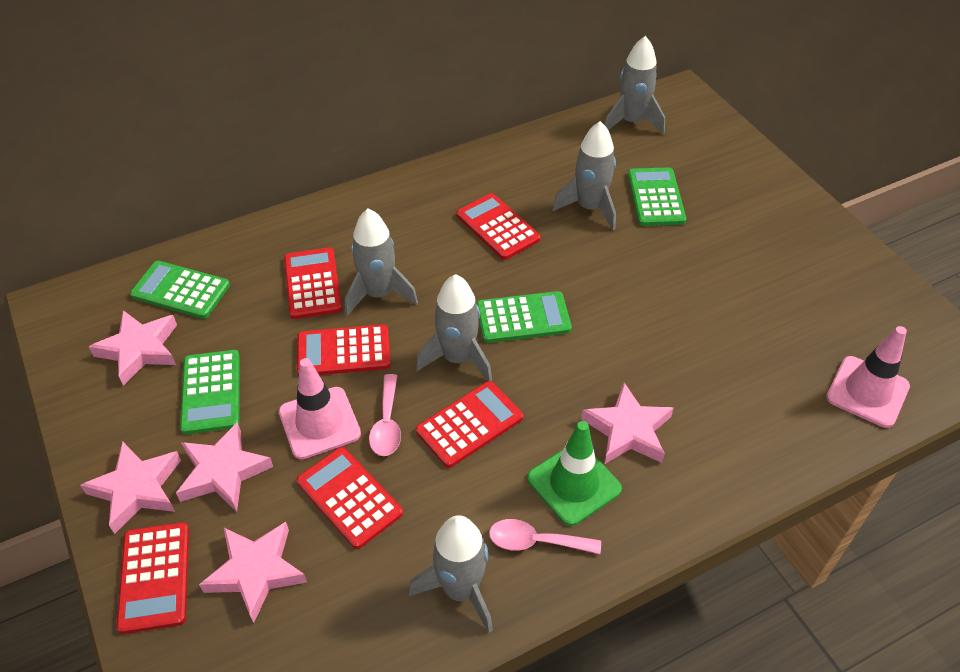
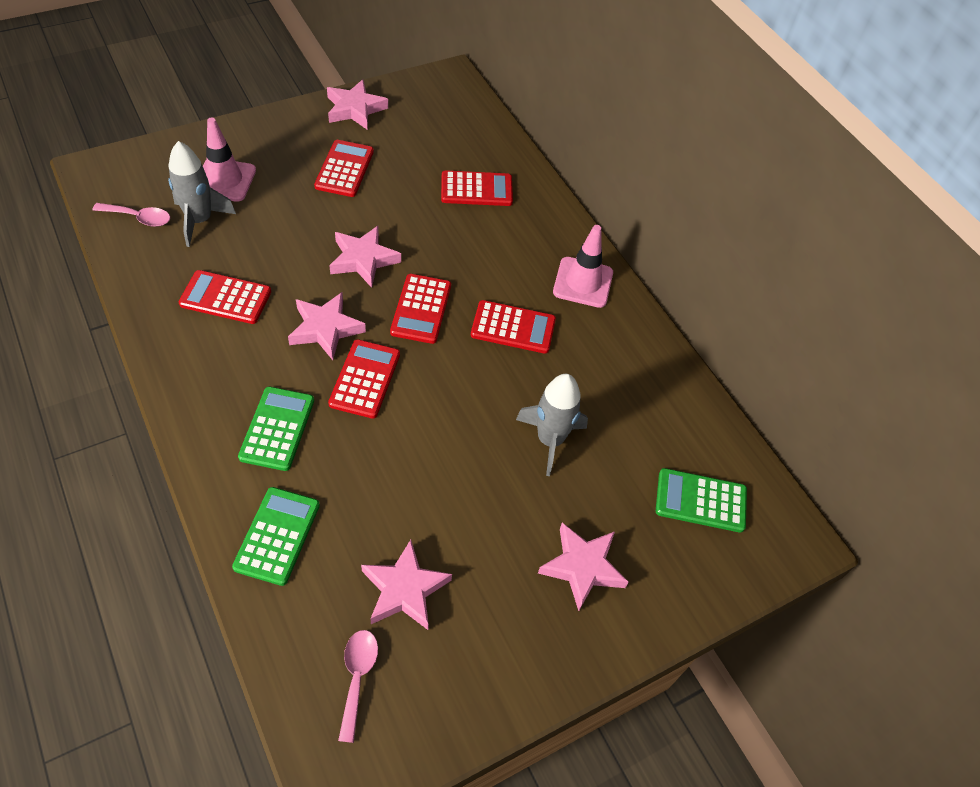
green calculator: 4 -> 3
green traffic cone: 1 -> 0
grey rocket: 5 -> 2

